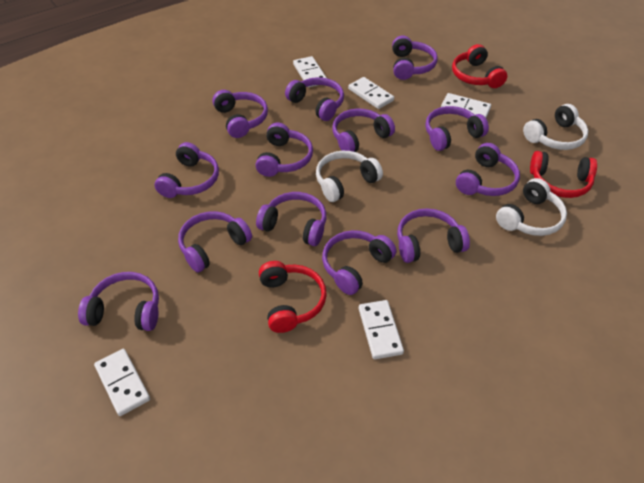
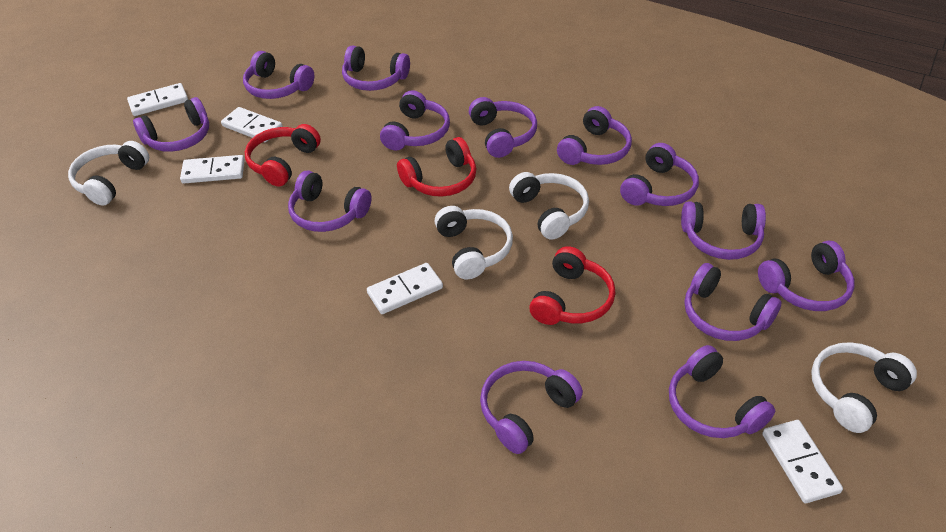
white headphones: 3 -> 4

